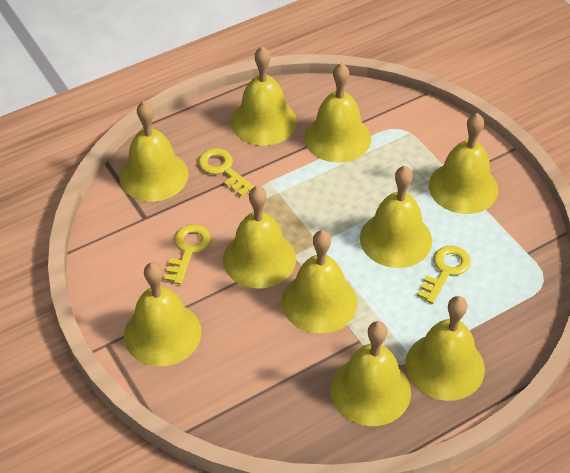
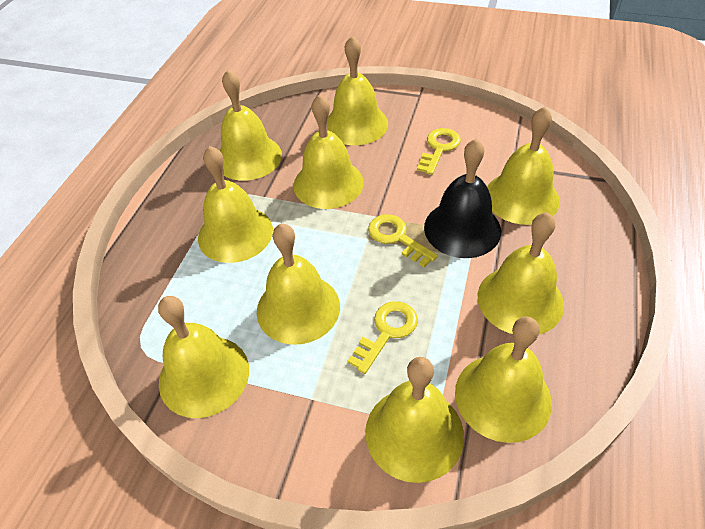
black bell: 0 -> 1

